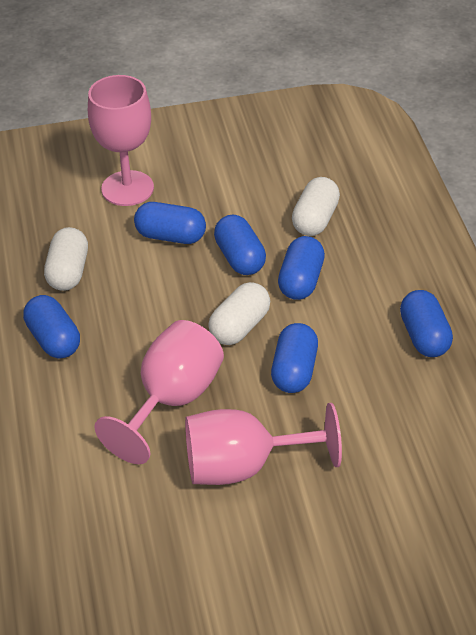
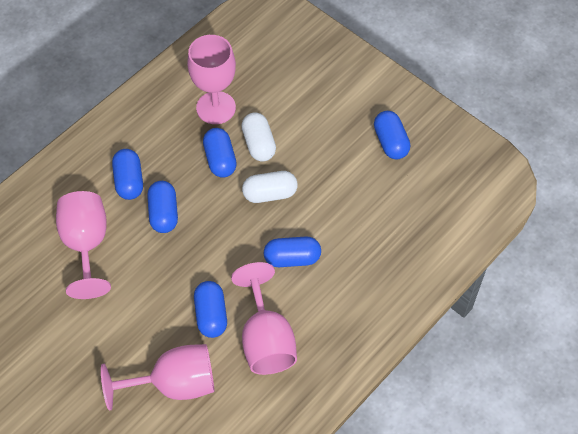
pink goblet: 3 -> 4
white capsule: 3 -> 2

